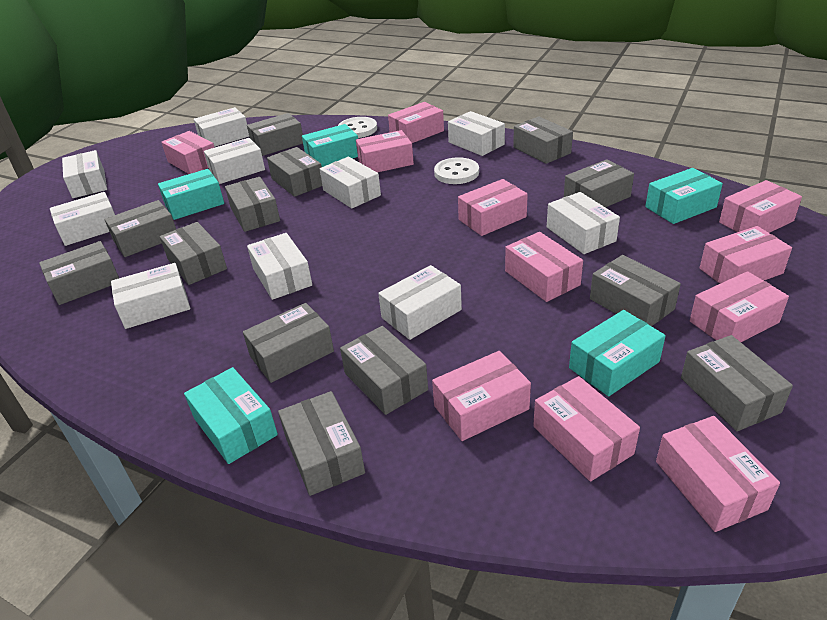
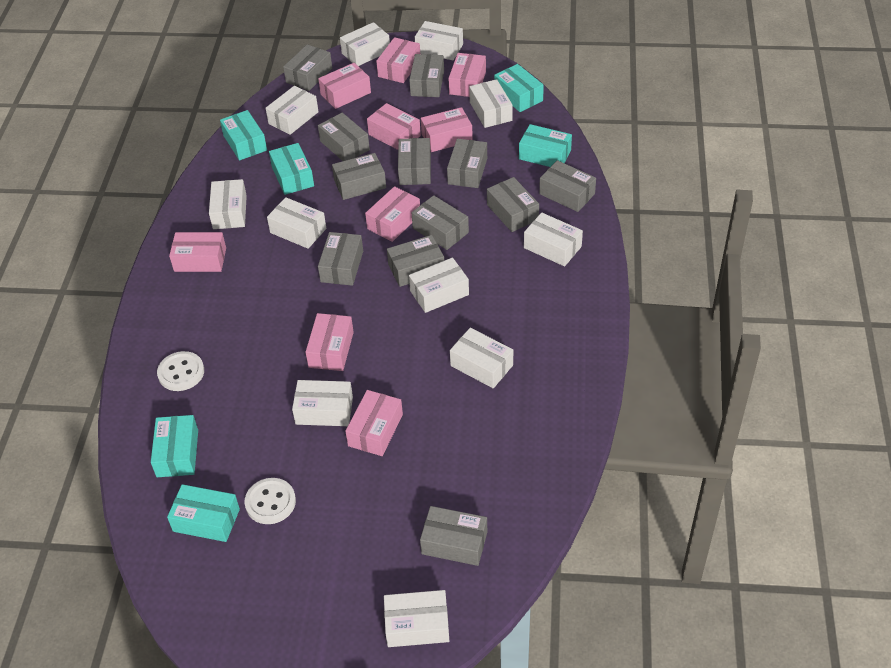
grey box: 13 -> 12
pink box: 11 -> 9
turquoise box: 5 -> 6
white box: 10 -> 11

